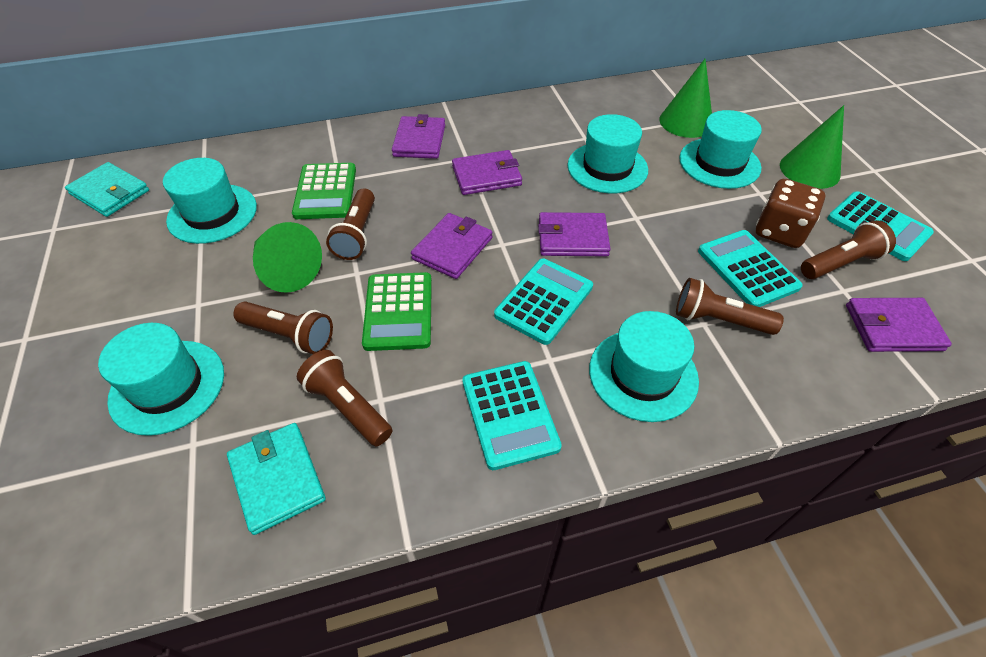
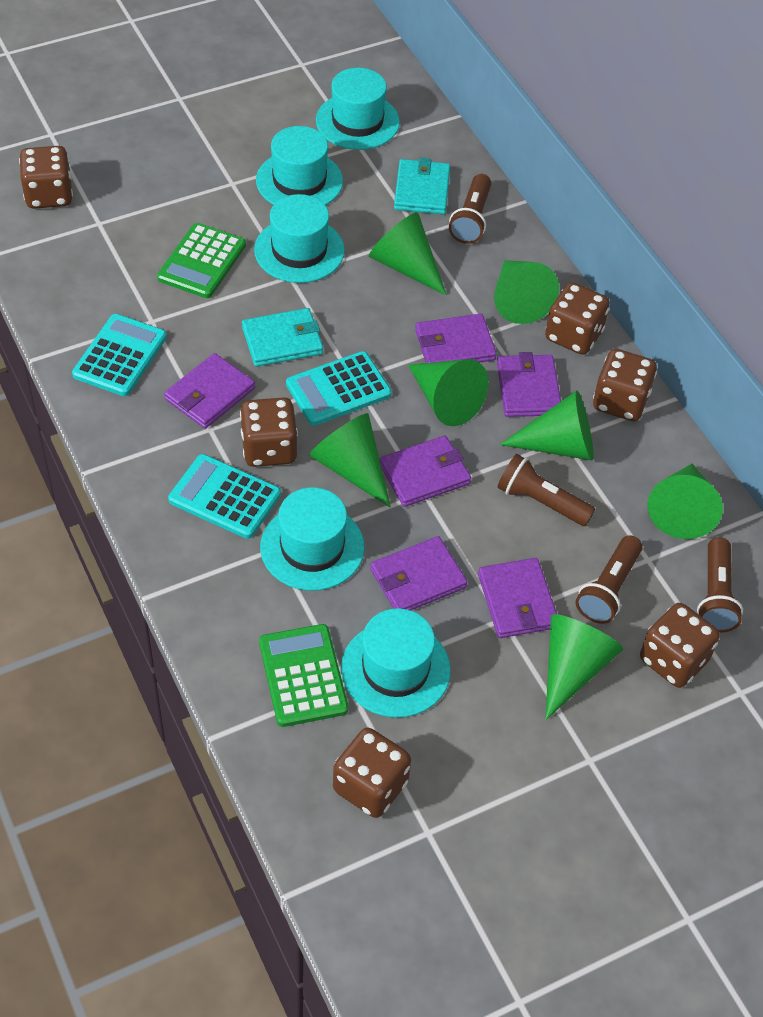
brown dice: 1 -> 6
brown flashlight: 5 -> 4
green cone: 3 -> 7
purple wallet: 5 -> 6
turquoise calculator: 4 -> 3

